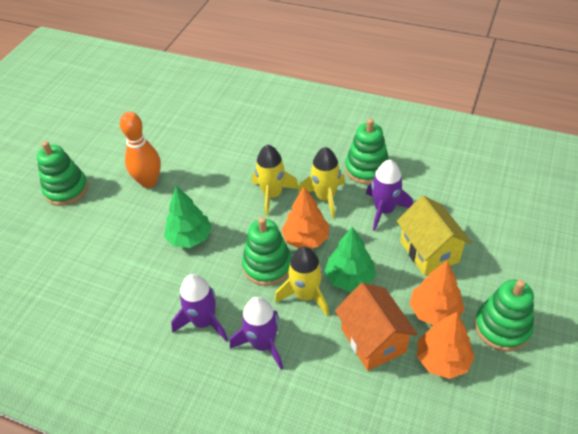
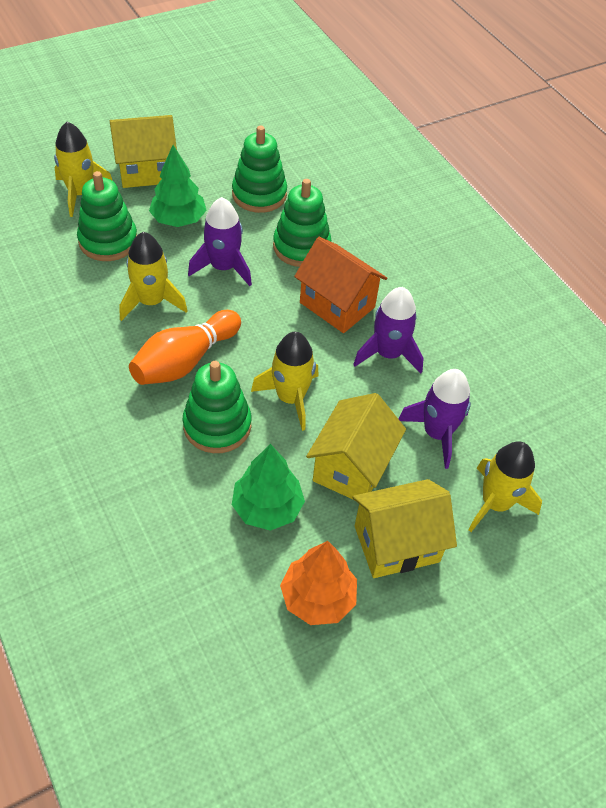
orange tree: 3 -> 1
yellow house: 1 -> 3
yellow rocket: 3 -> 4

